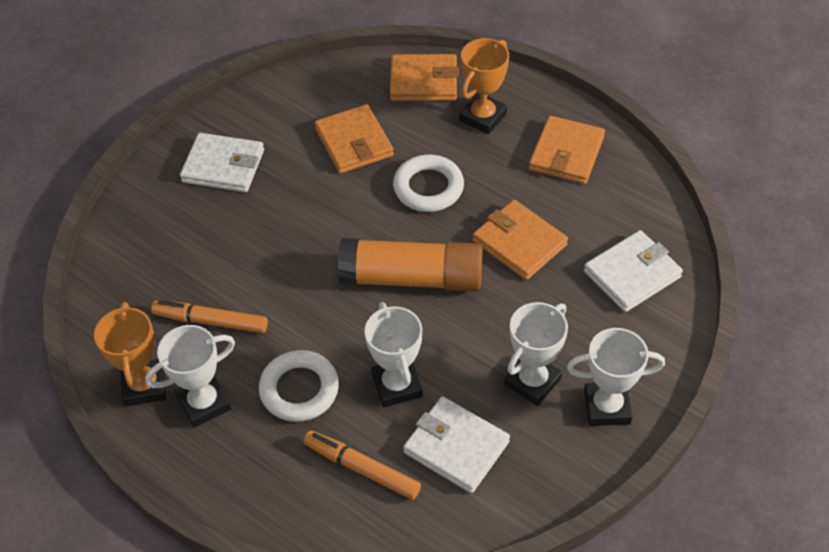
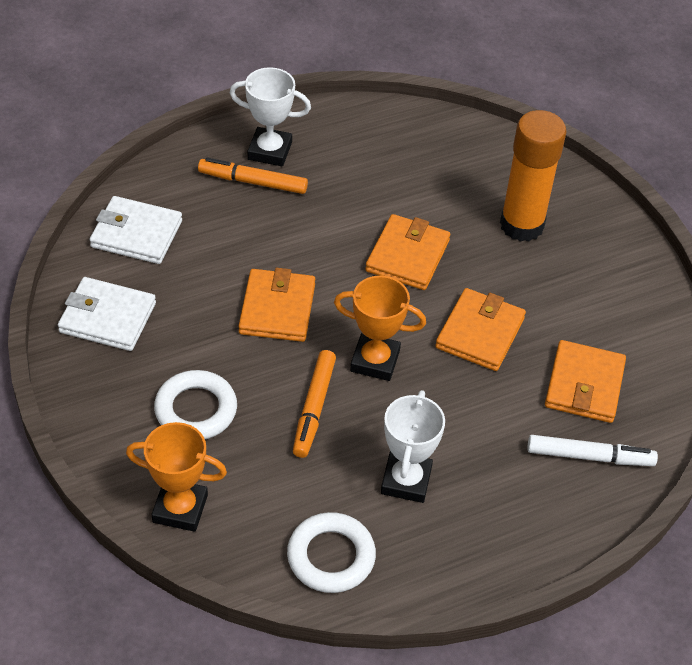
white marker: 0 -> 1
white trophy: 4 -> 2
white wallet: 3 -> 2

